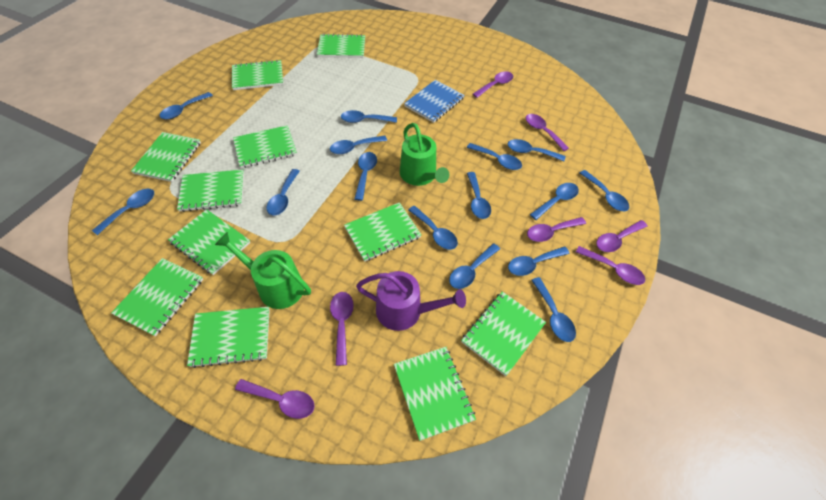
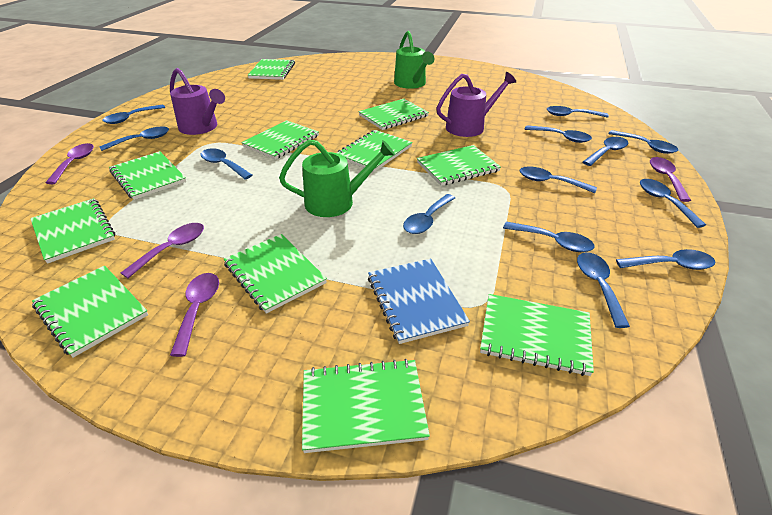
blue spoon: 15 -> 13
purple spoon: 7 -> 4
purple watering can: 1 -> 2

